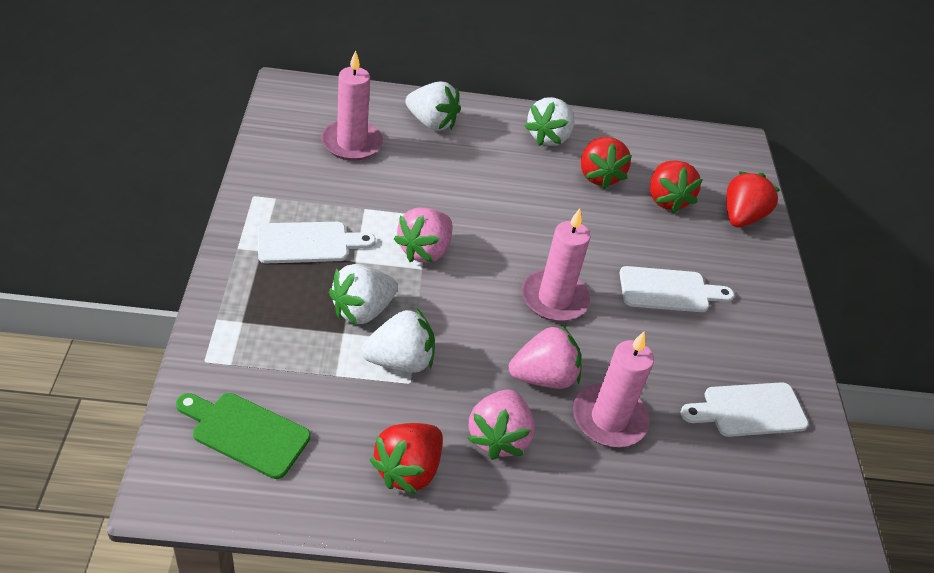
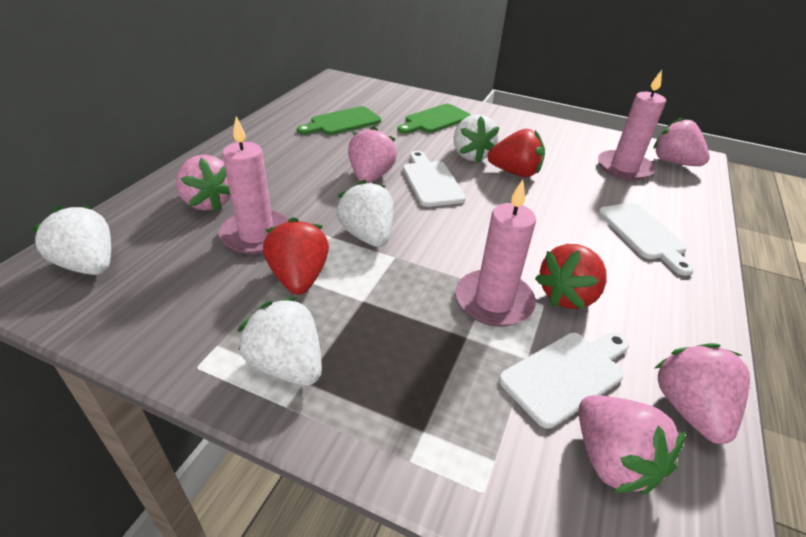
green cutting board: 1 -> 2
pink strawberry: 3 -> 5
red strawberry: 4 -> 3

